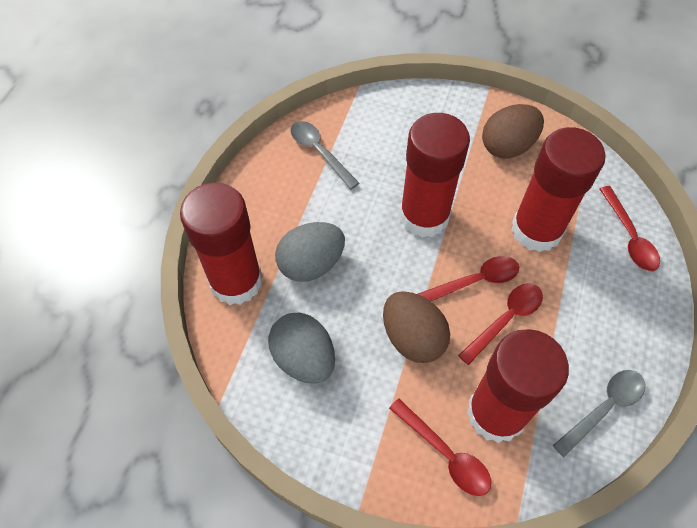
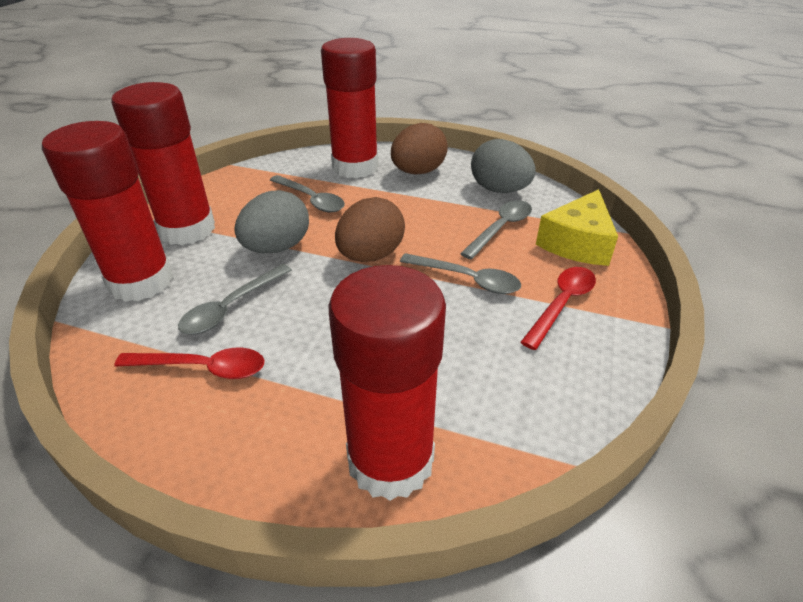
grey spoon: 2 -> 4
red spoon: 4 -> 2
yellow cheese: 0 -> 1

